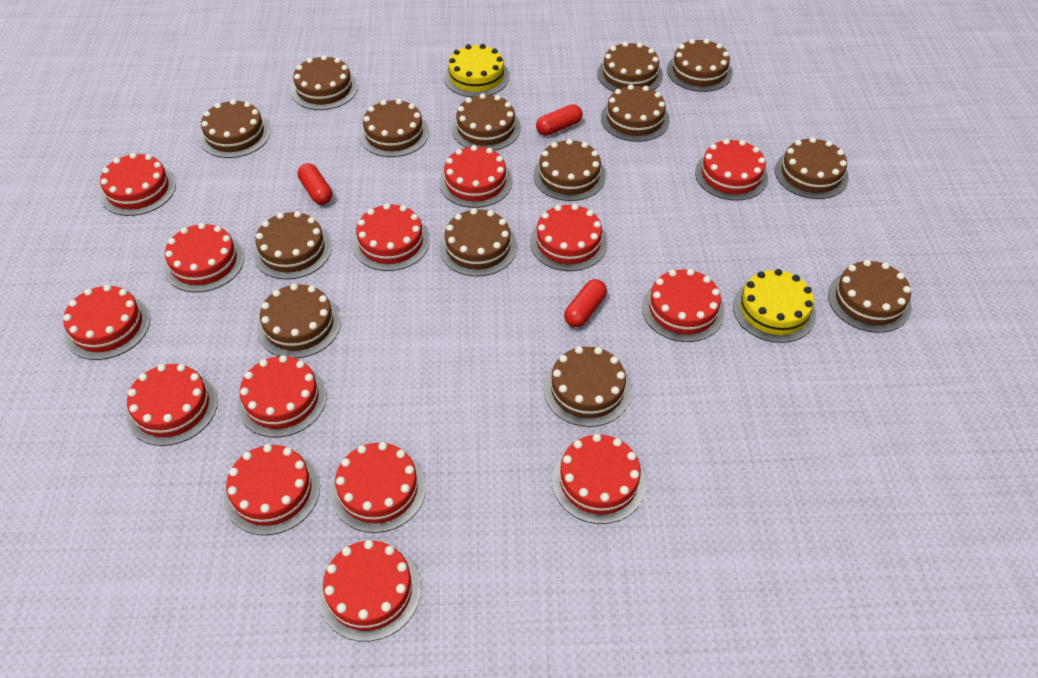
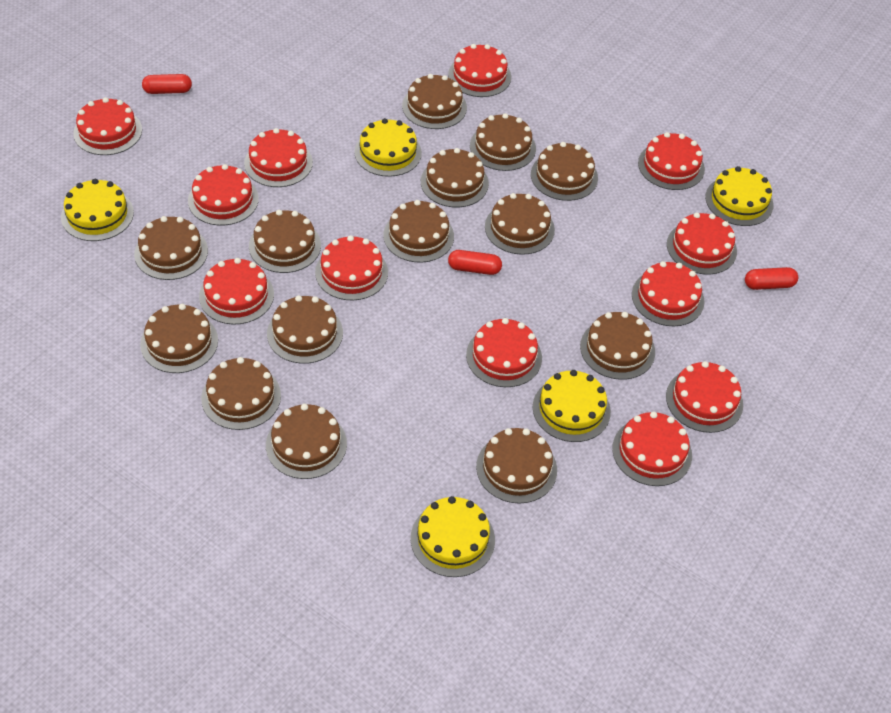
red cake: 14 -> 12
yellow cake: 2 -> 5

